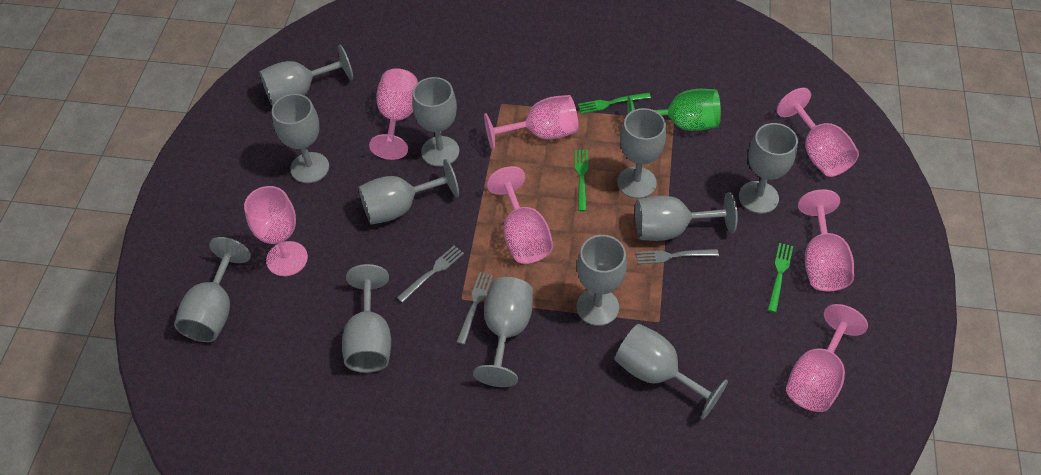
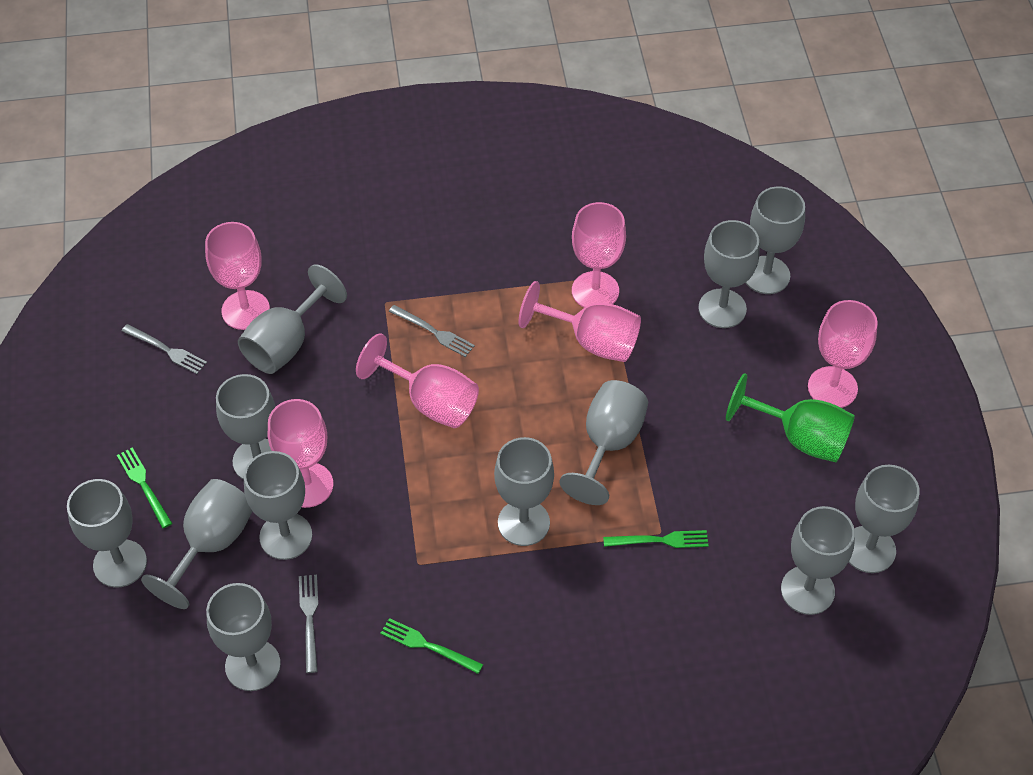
pink goblet: 7 -> 6

